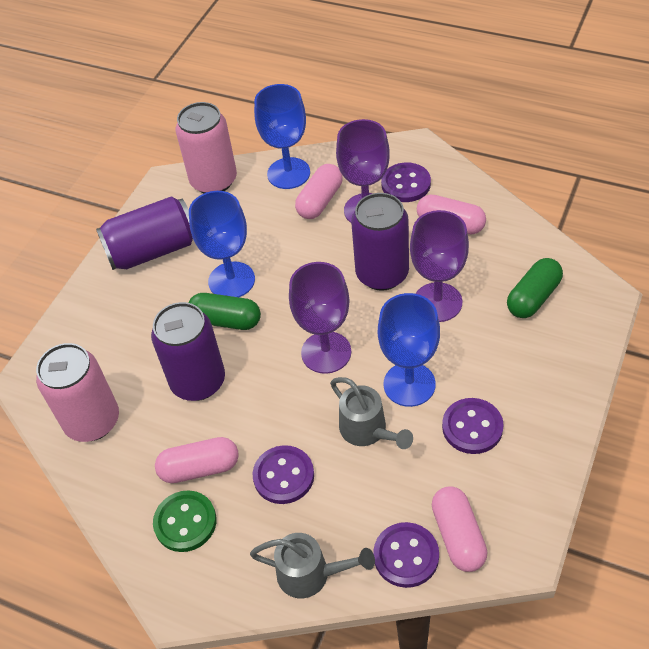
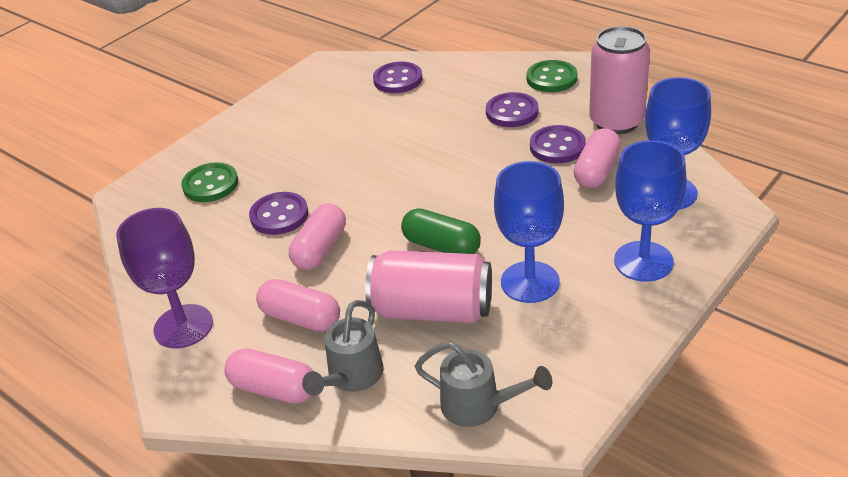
green button: 1 -> 2
green capsule: 2 -> 1
purple can: 3 -> 0
purple goblet: 3 -> 1

